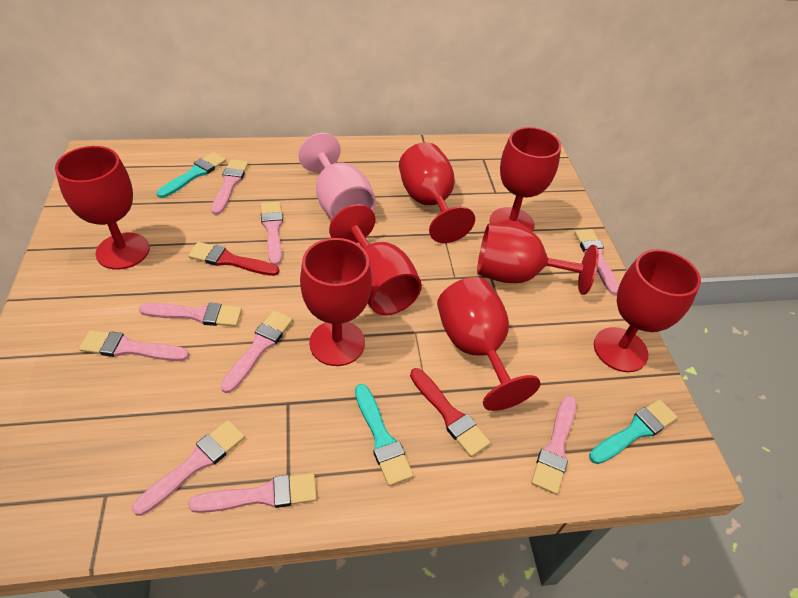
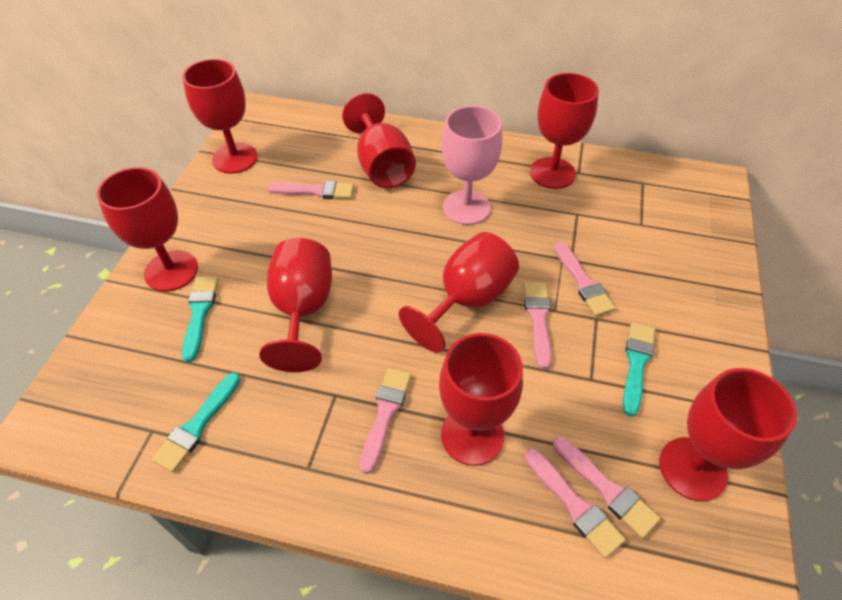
pink brush: 9 -> 6
red brush: 2 -> 0

